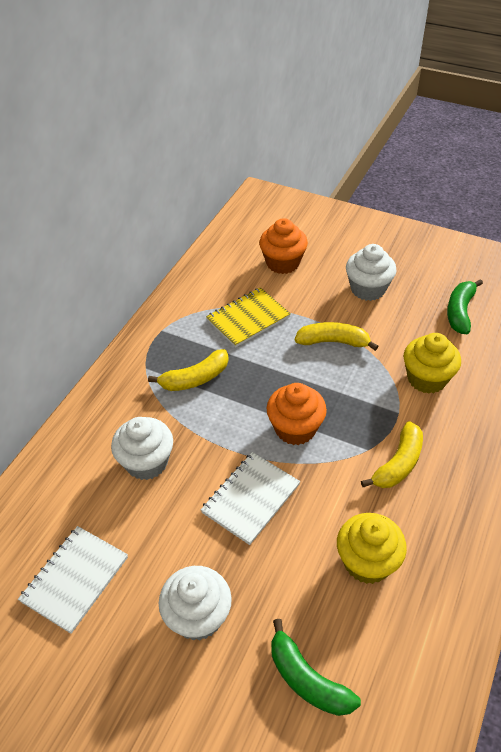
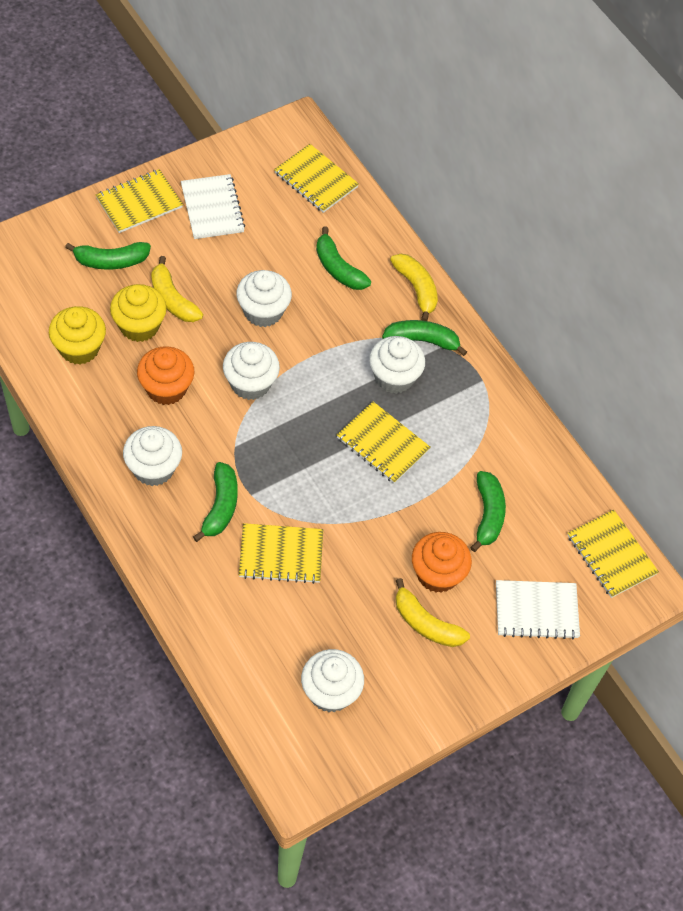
green banana: 2 -> 5
white cupcake: 3 -> 5
yellow notebook: 1 -> 5

